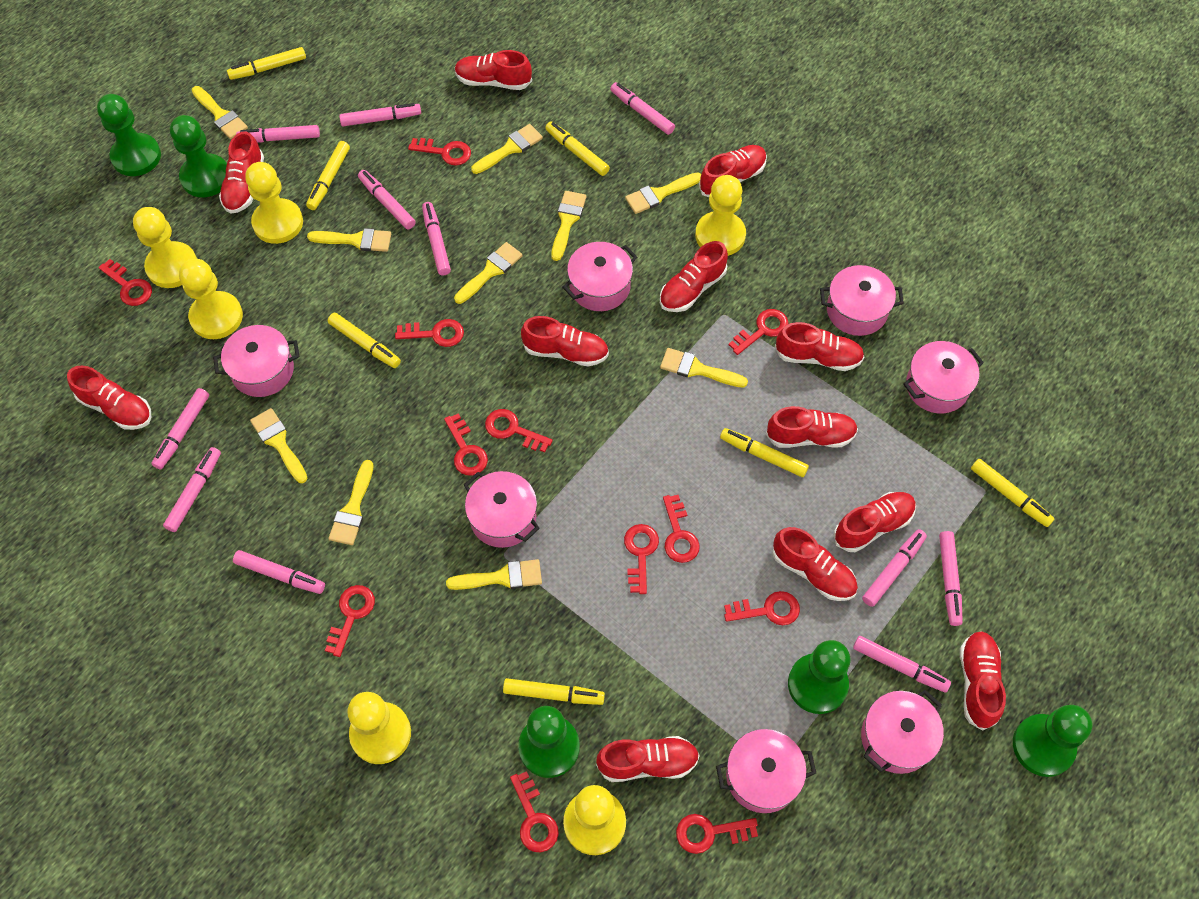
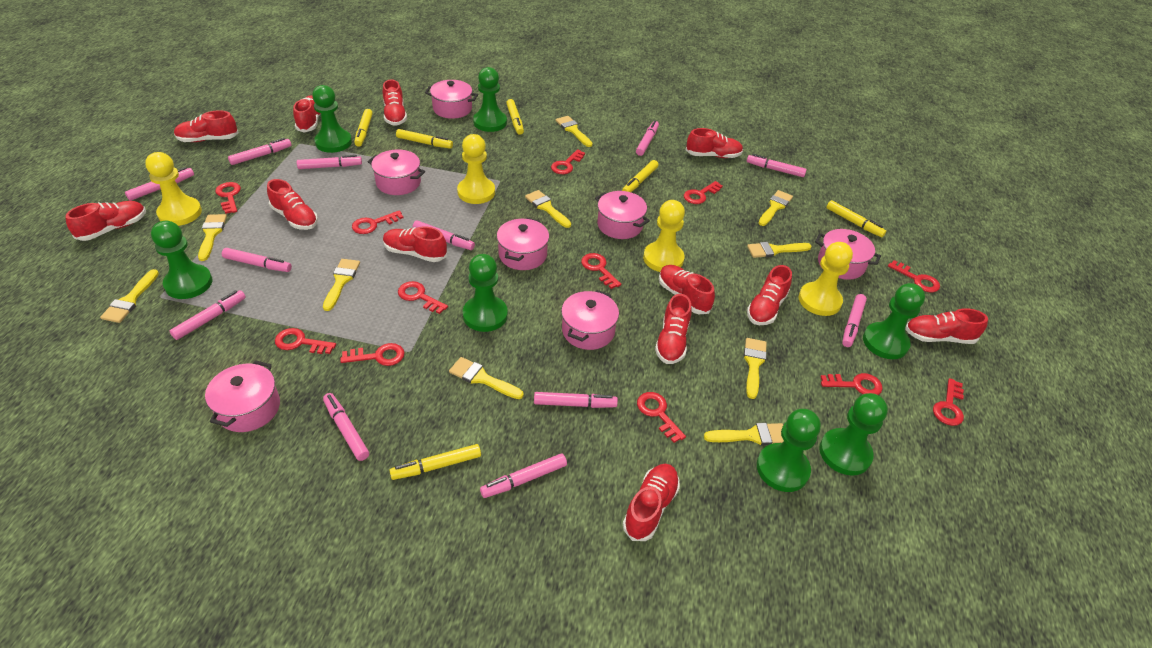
green pawn: 5 -> 7
pink marker: 11 -> 12
yellow marker: 7 -> 6
yellow pawn: 6 -> 4

